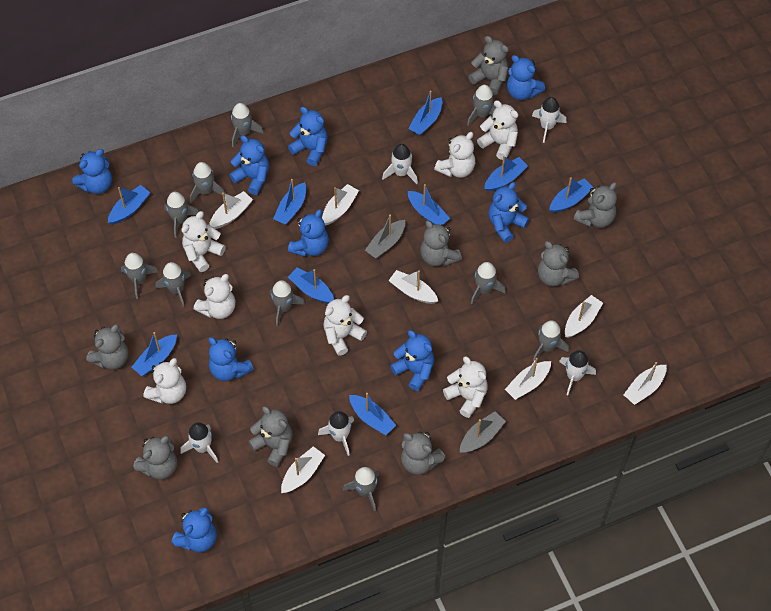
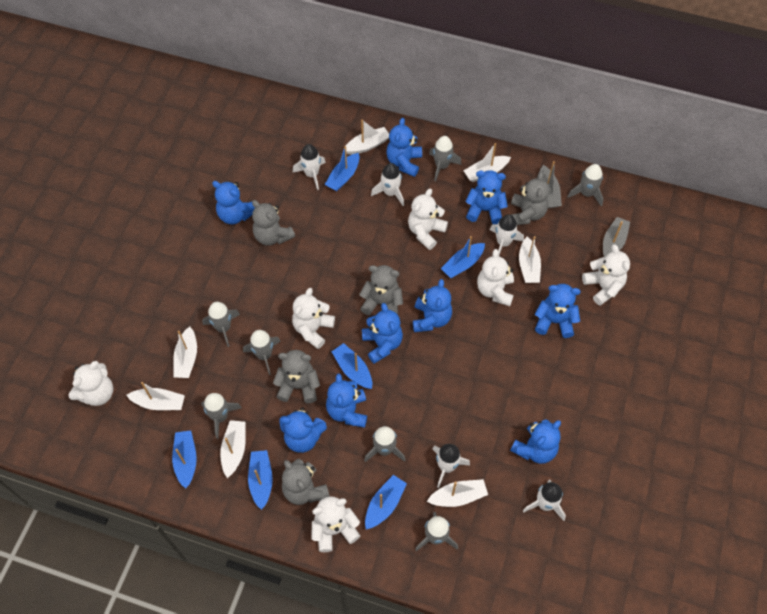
blue boat: 9 -> 6
grey rocket: 10 -> 7
grey teddy bear: 8 -> 5
white teddy bear: 7 -> 6

